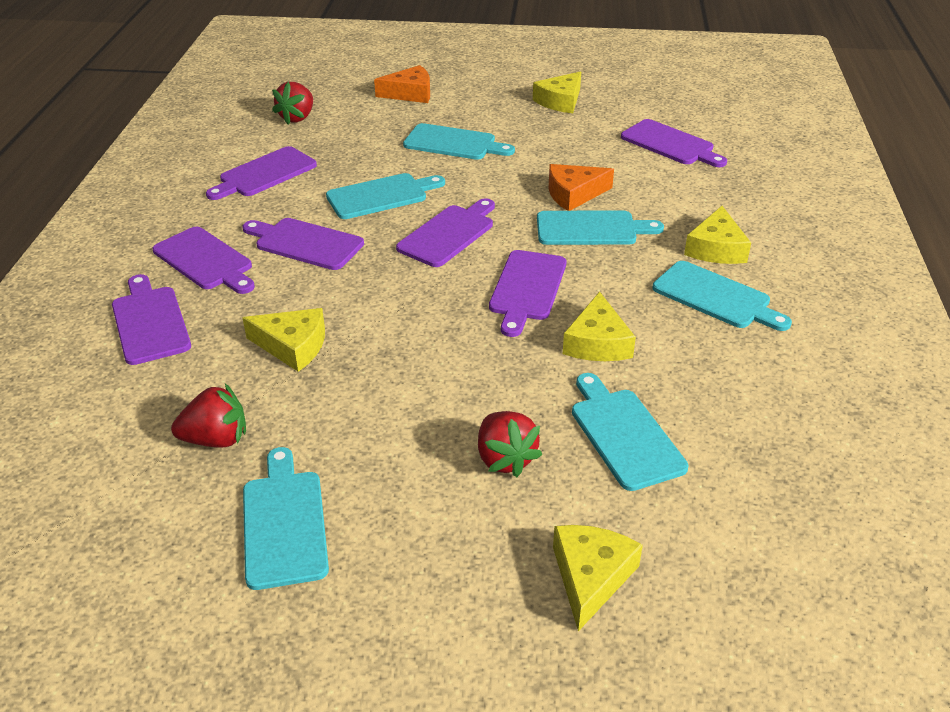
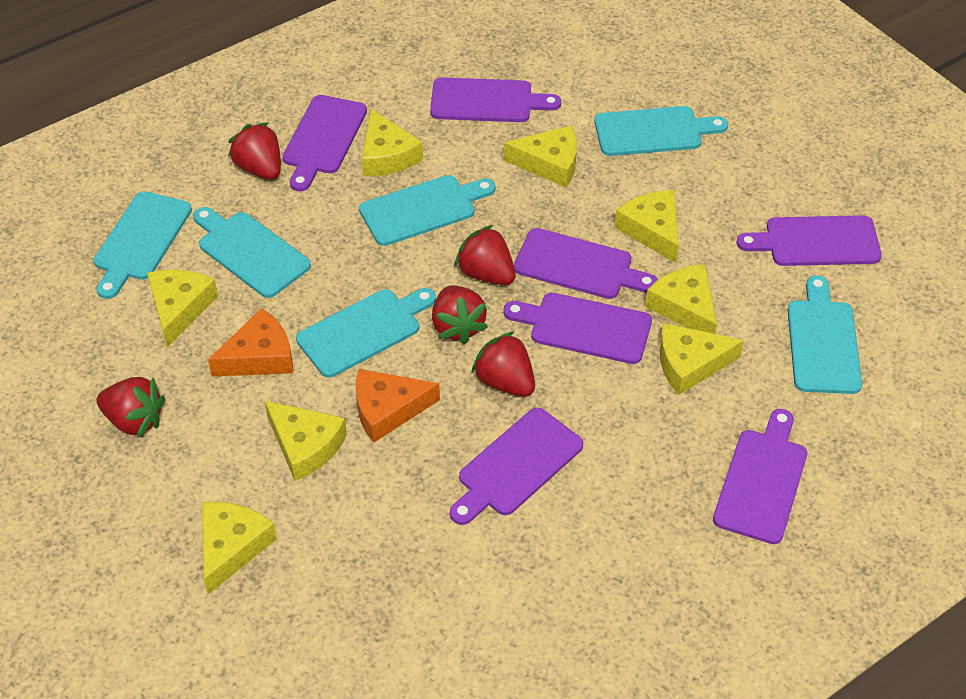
red strawberry: 3 -> 5
yellow cheese: 5 -> 8

